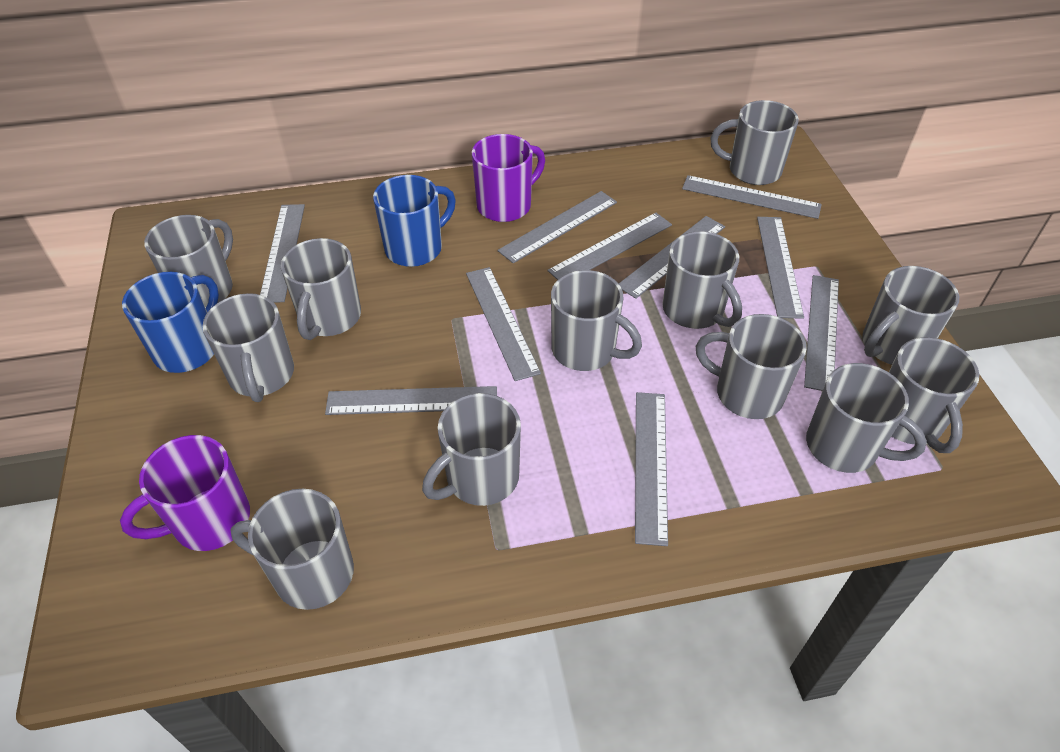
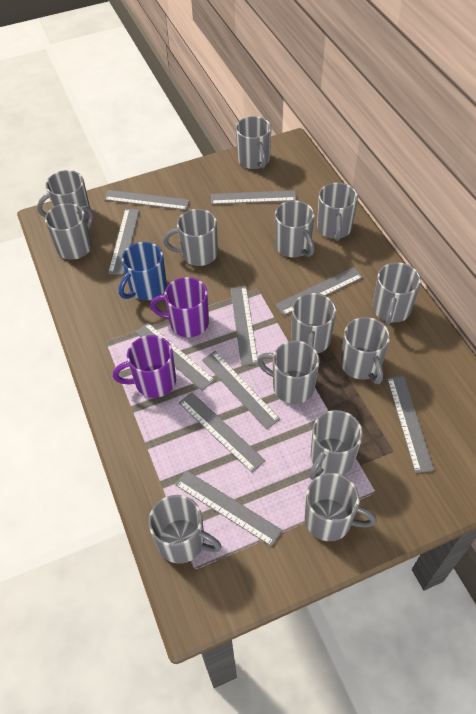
blue mug: 2 -> 1
grey mug: 12 -> 13

